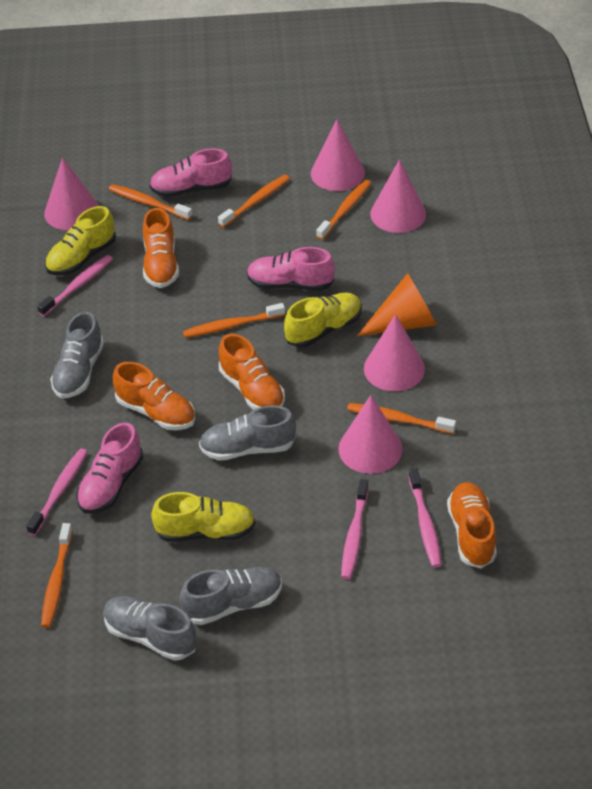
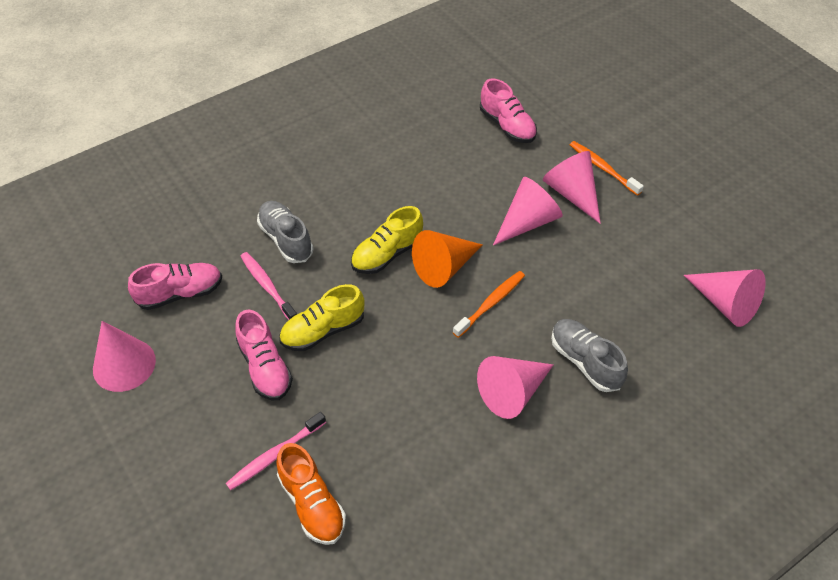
grey shoe: 4 -> 2
orange shoe: 4 -> 1
orange toothbrush: 6 -> 2
pink toothbrush: 4 -> 2
yellow shoe: 3 -> 2

